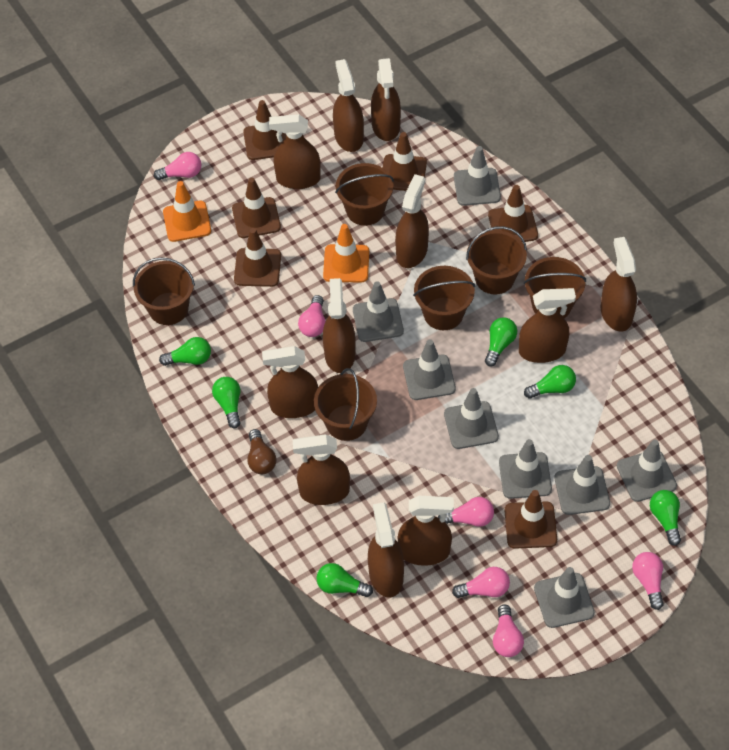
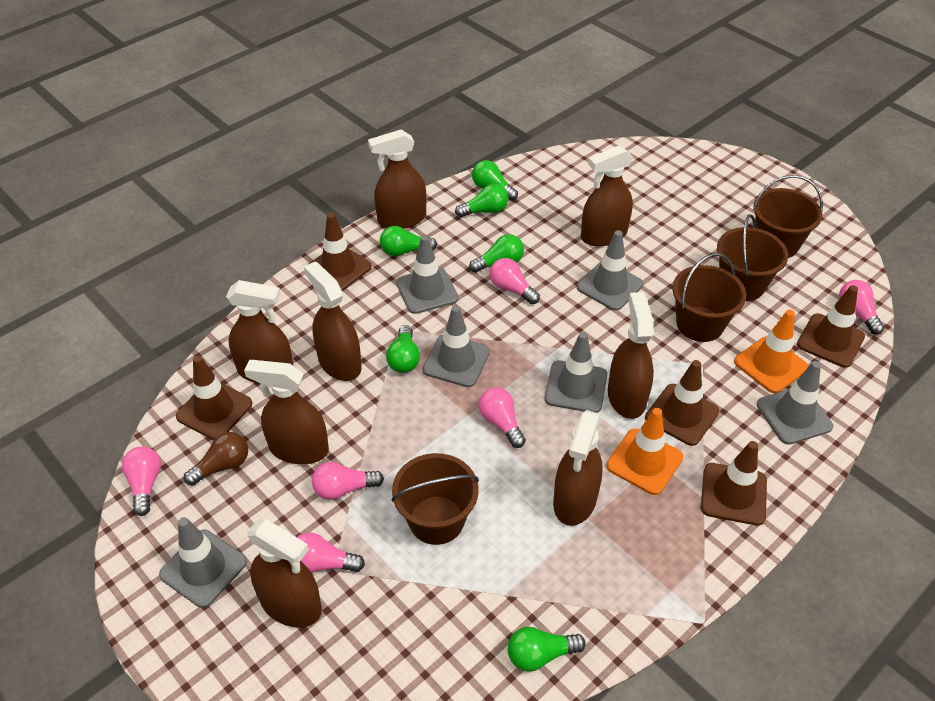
brown bucket: 6 -> 4
brown spray bottle: 11 -> 8
brown traffic cone: 6 -> 5
grey traffic cone: 8 -> 6

